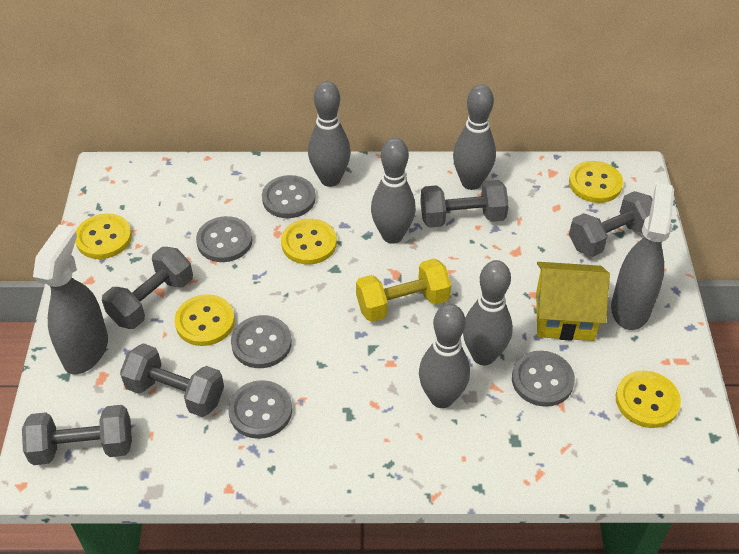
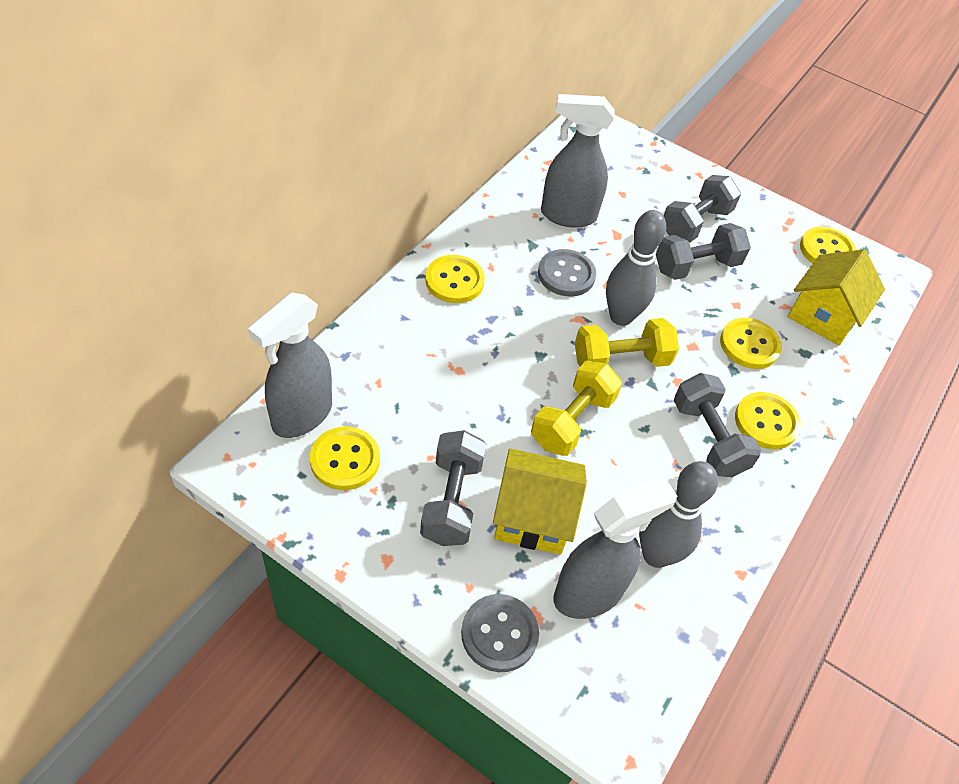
grey bowling pin: 5 -> 2
grey button: 5 -> 2
grey dumbbell: 5 -> 4
grey spray bottle: 2 -> 3
yellow dumbbell: 1 -> 2
yellow house: 1 -> 2

